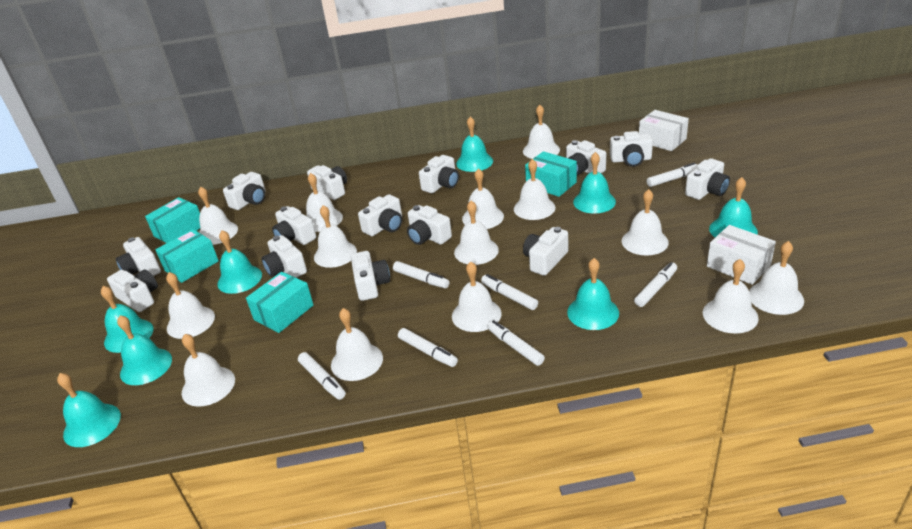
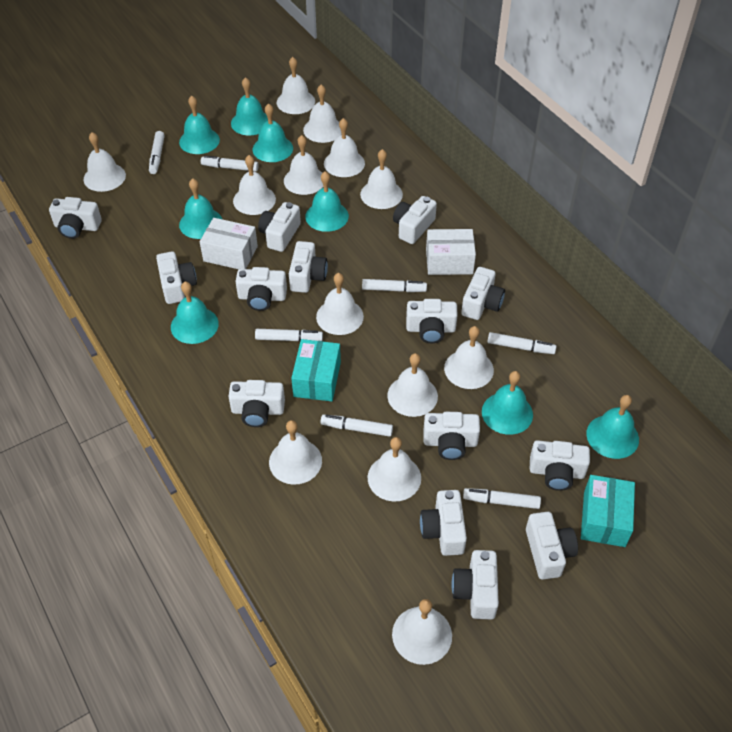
turquoise box: 4 -> 2
white bell: 14 -> 13

